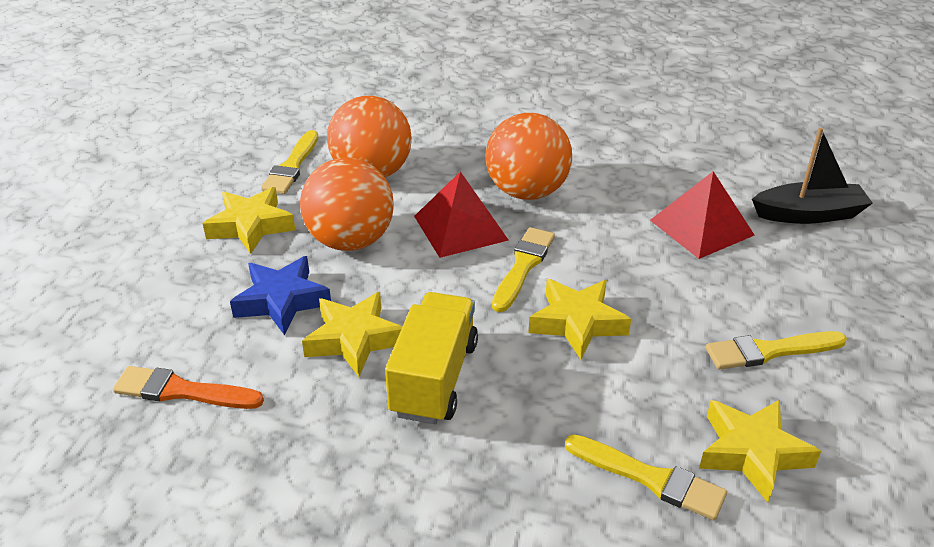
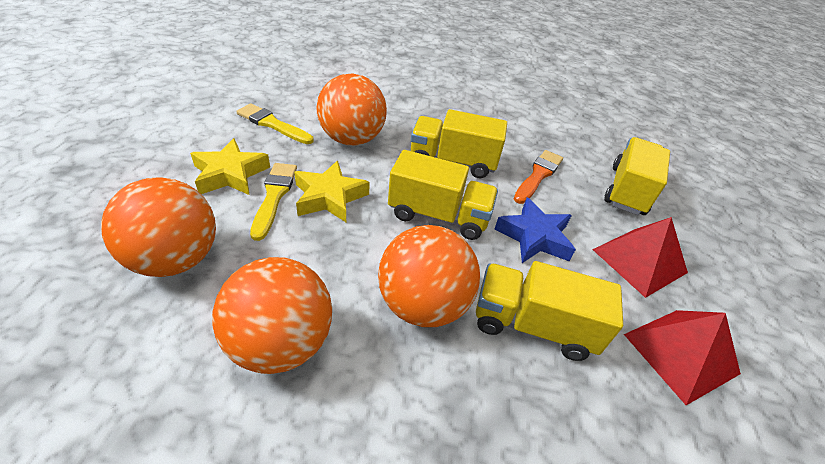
black boat: 1 -> 0
orange ball: 3 -> 4
yellow brush: 4 -> 2
yellow star: 4 -> 2
yellow truck: 1 -> 4

